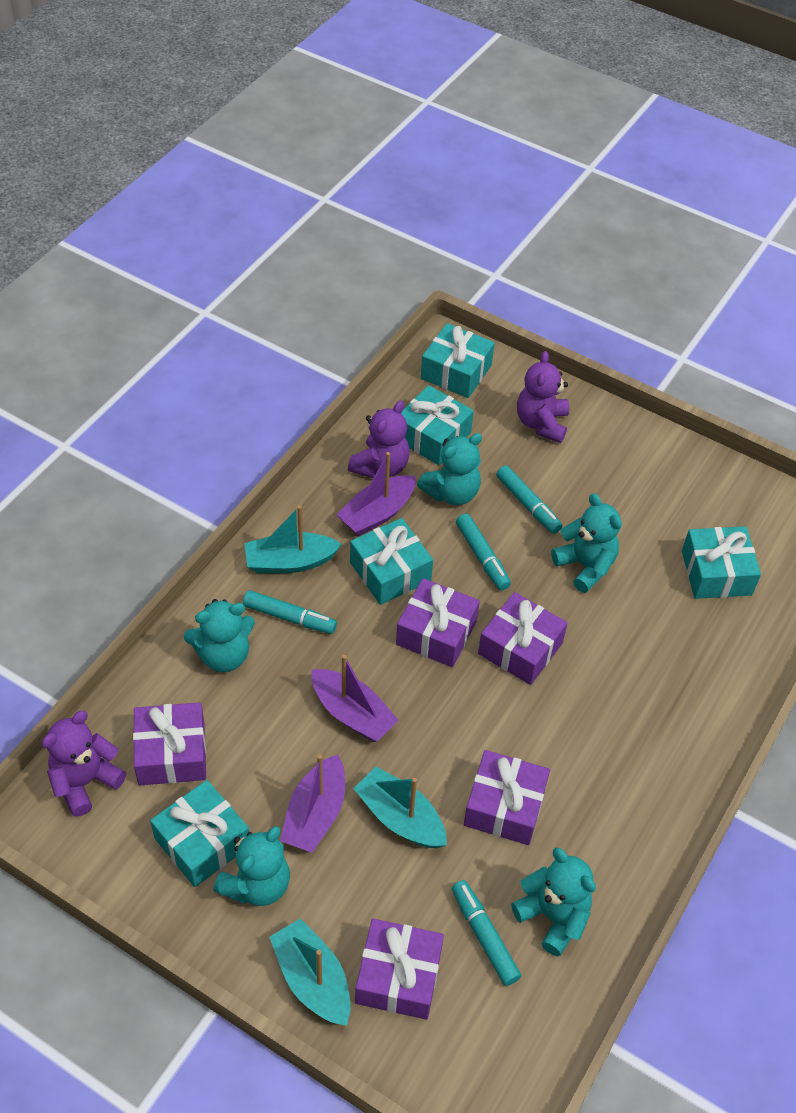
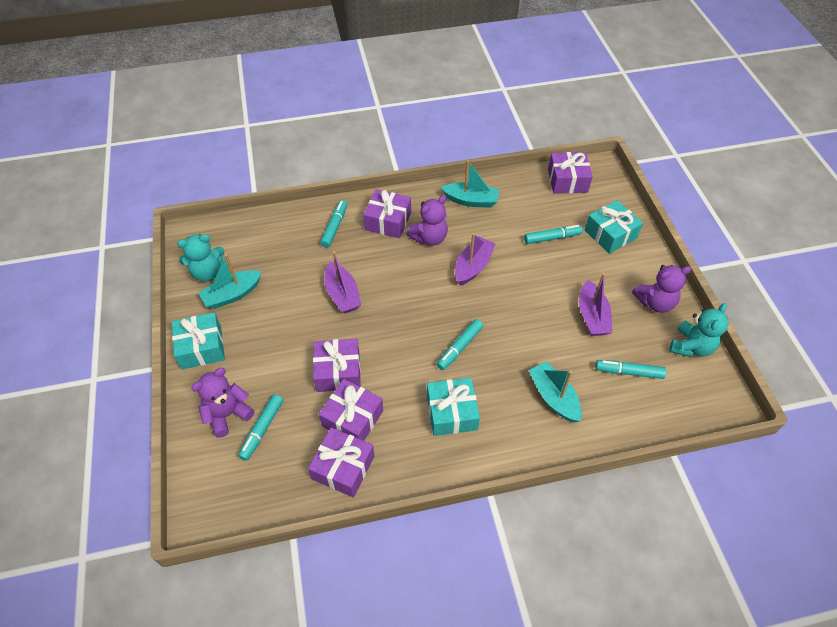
turquoise gift: 5 -> 3
turquoise marker: 4 -> 5
turquoise teddy bear: 5 -> 2

